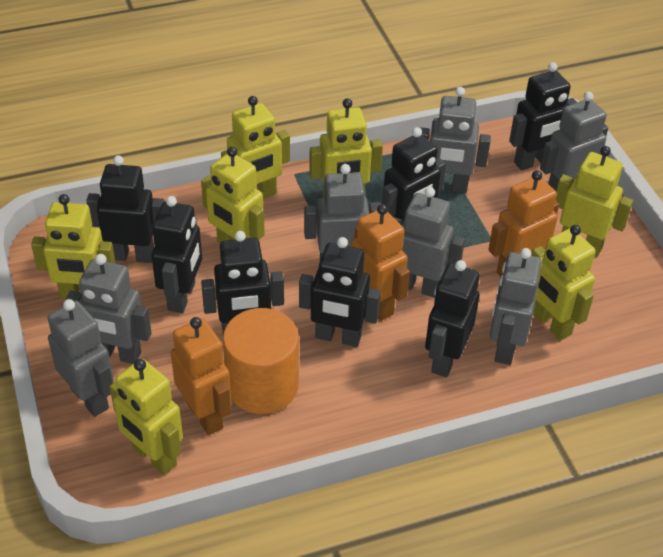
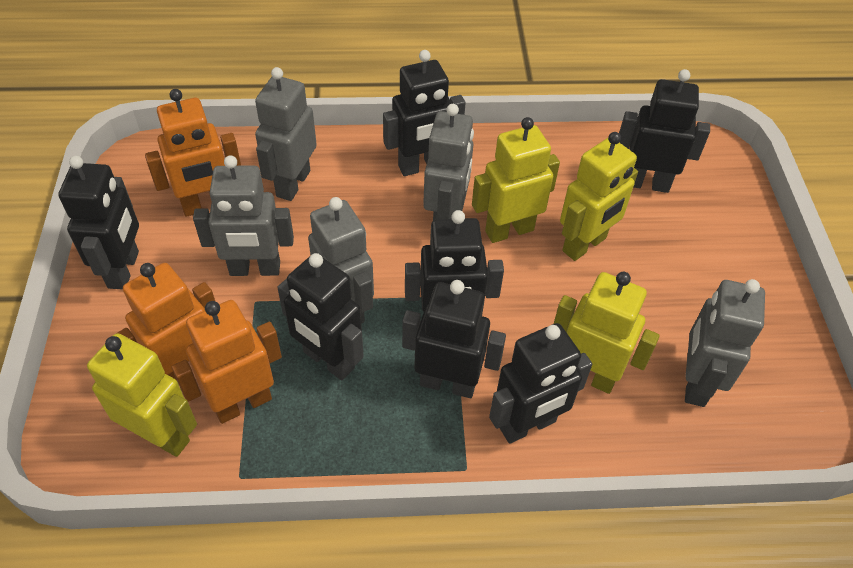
grey robot: 7 -> 5
orange cylinder: 1 -> 0
yellow robot: 7 -> 4

